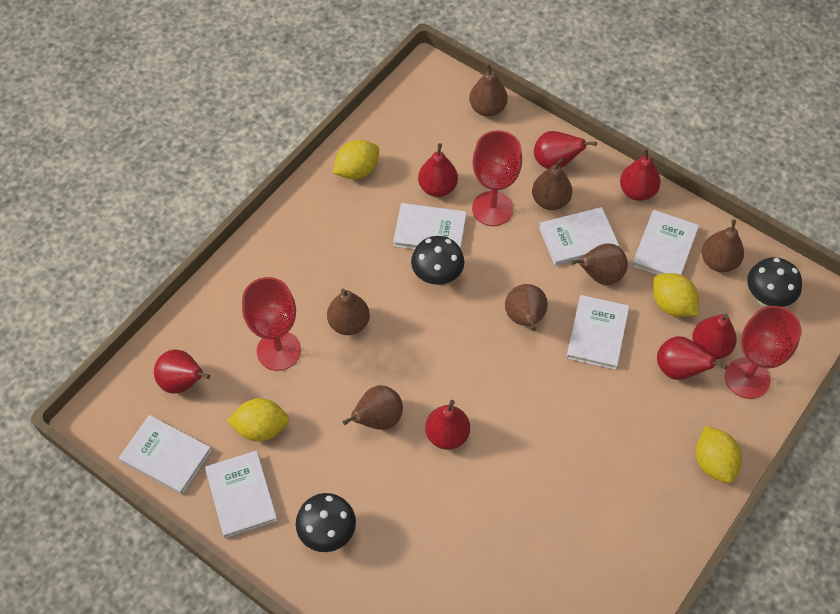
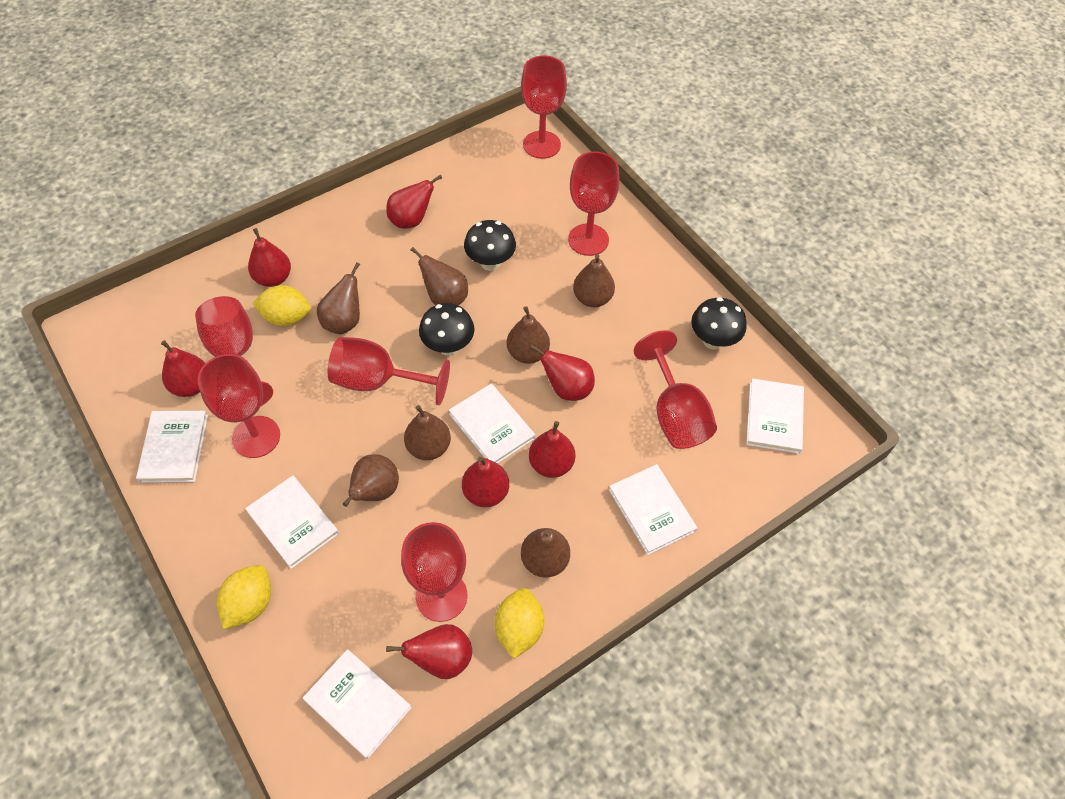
red goblet: 3 -> 7
yellow lemon: 4 -> 3

